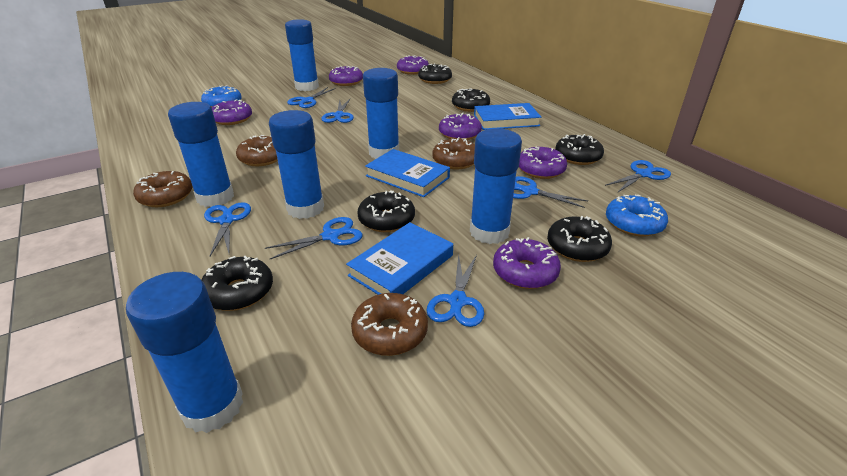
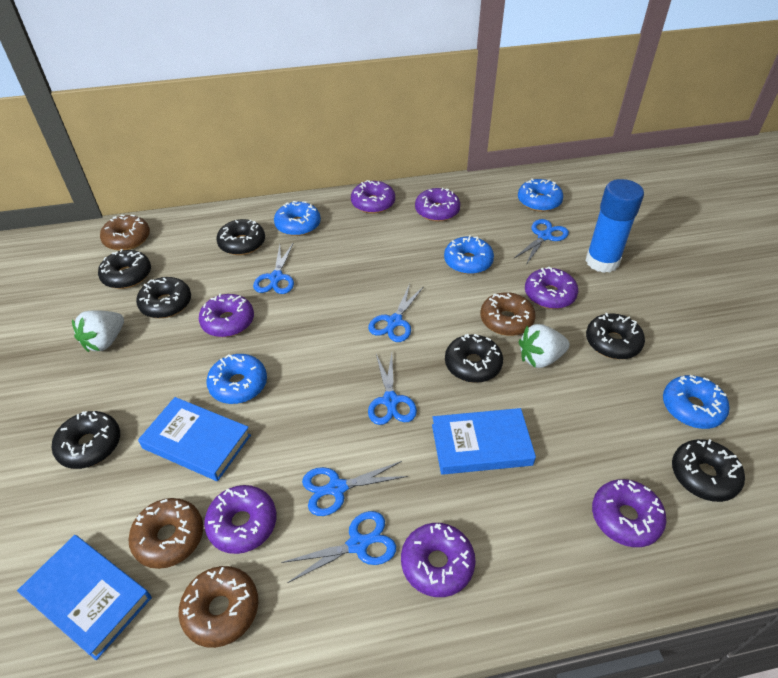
black donut: 6 -> 7
blue donut: 2 -> 5
blue glue stick: 6 -> 1
blue scissors: 7 -> 6
purple donut: 6 -> 7
white strawberry: 0 -> 2

